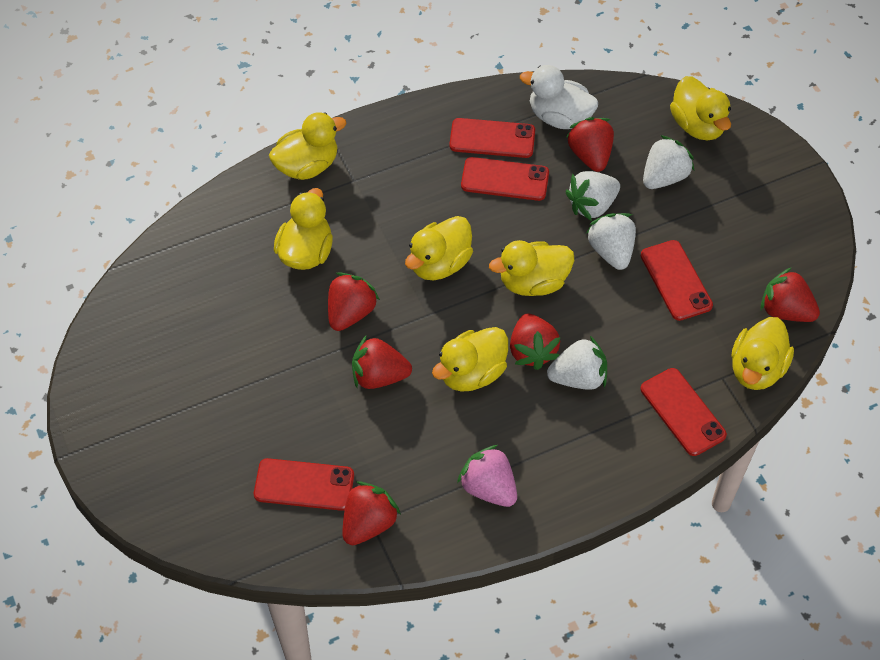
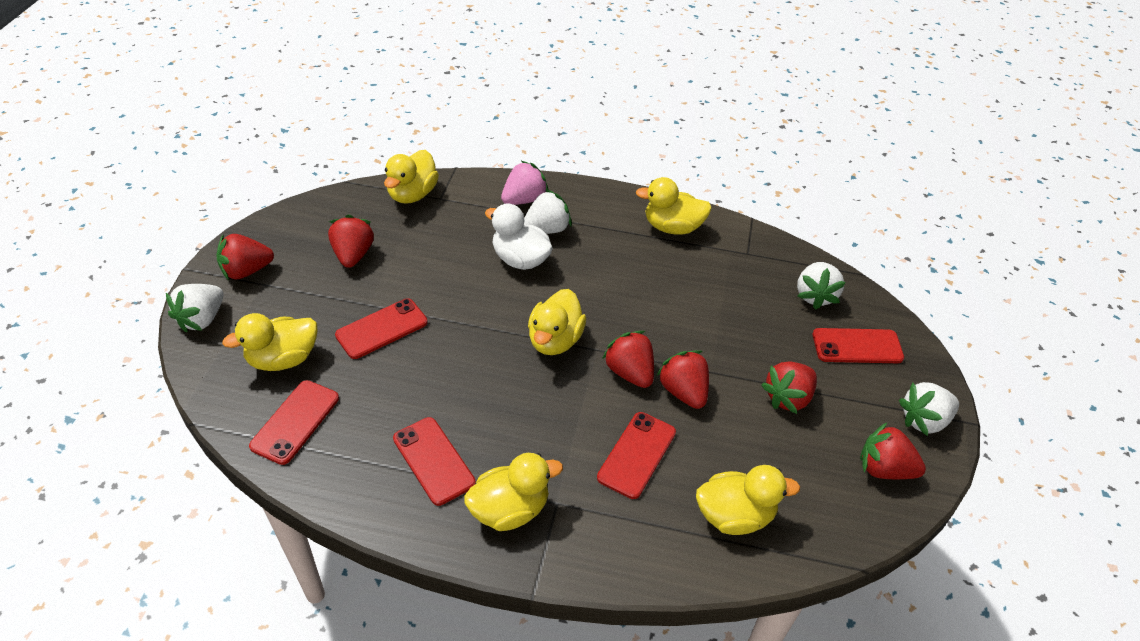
yellow duck: 7 -> 6

